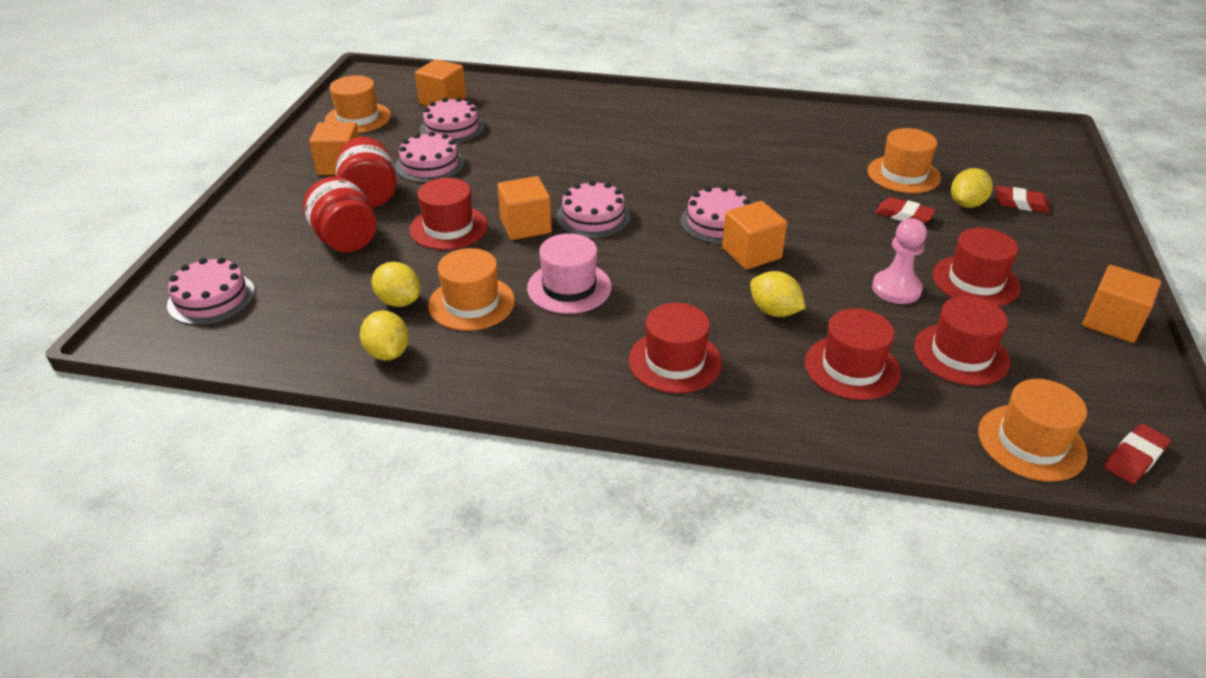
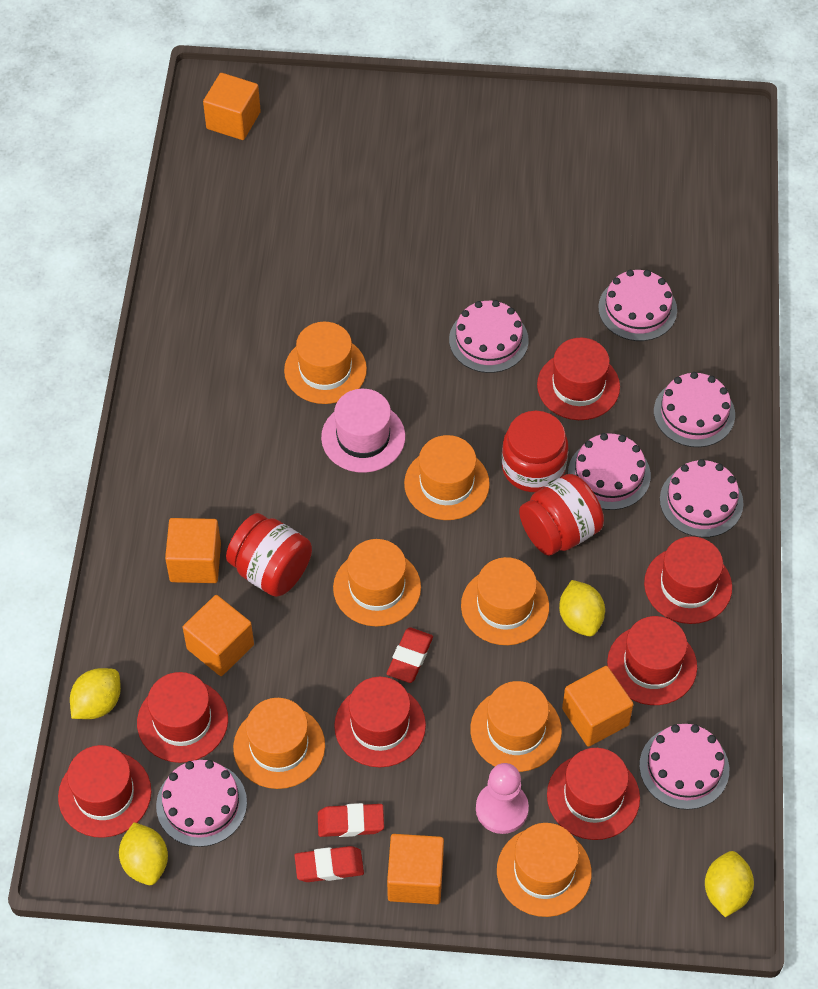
orange hat: 4 -> 7
pink cake: 5 -> 7
red hat: 5 -> 7
red jar: 2 -> 3

